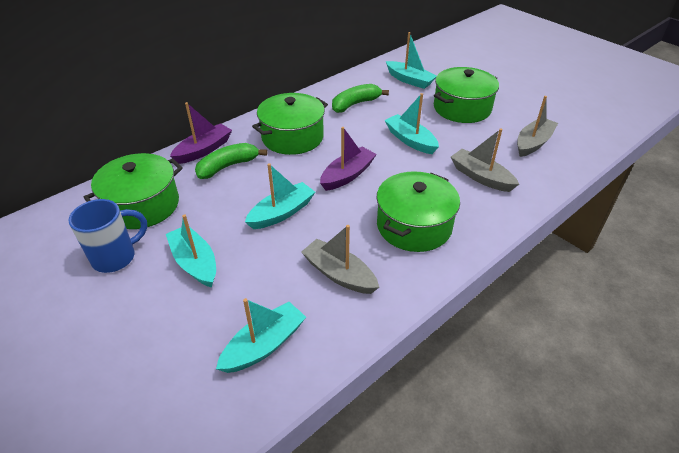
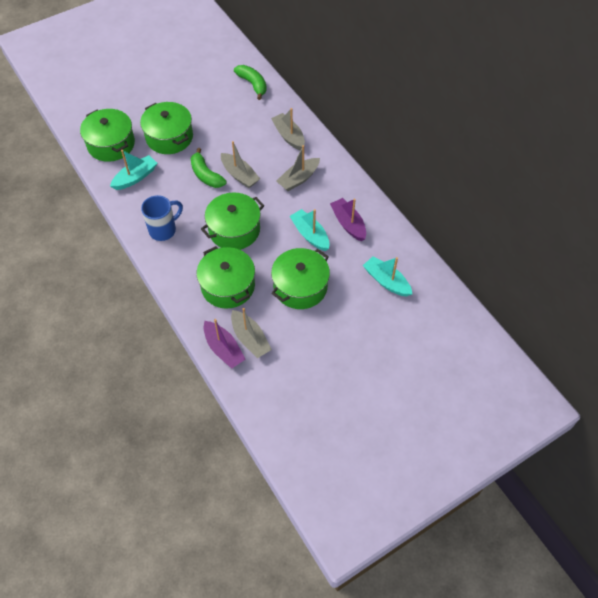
green pot: 4 -> 5
grey boat: 3 -> 4
turquoise boat: 5 -> 3

